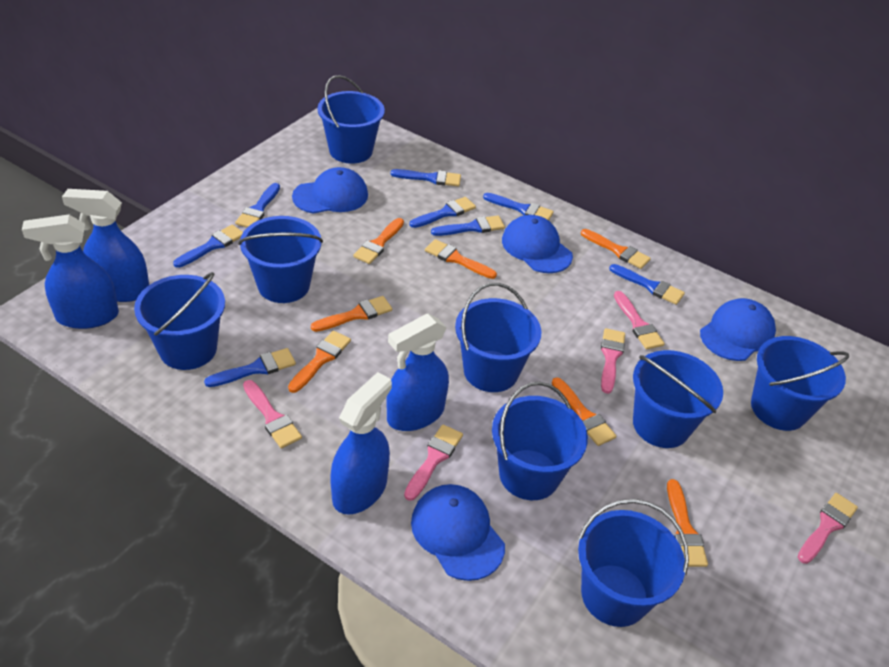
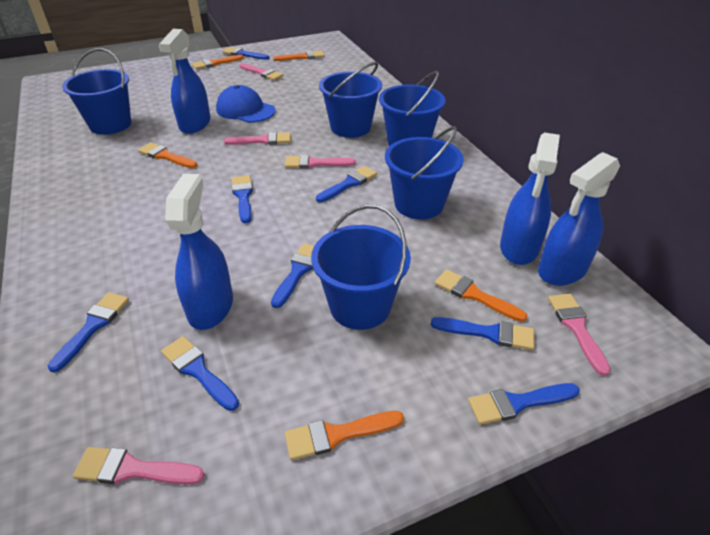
blue bucket: 8 -> 5
blue cap: 4 -> 1
orange brush: 7 -> 5

